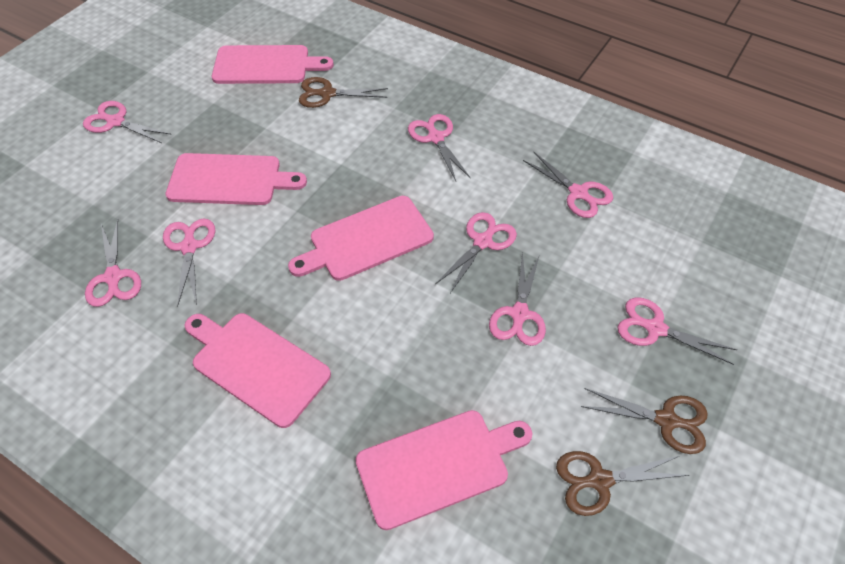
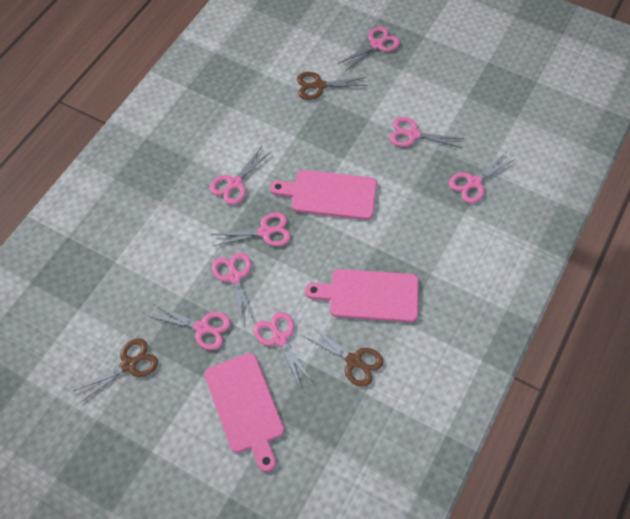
pink cutting board: 5 -> 3

